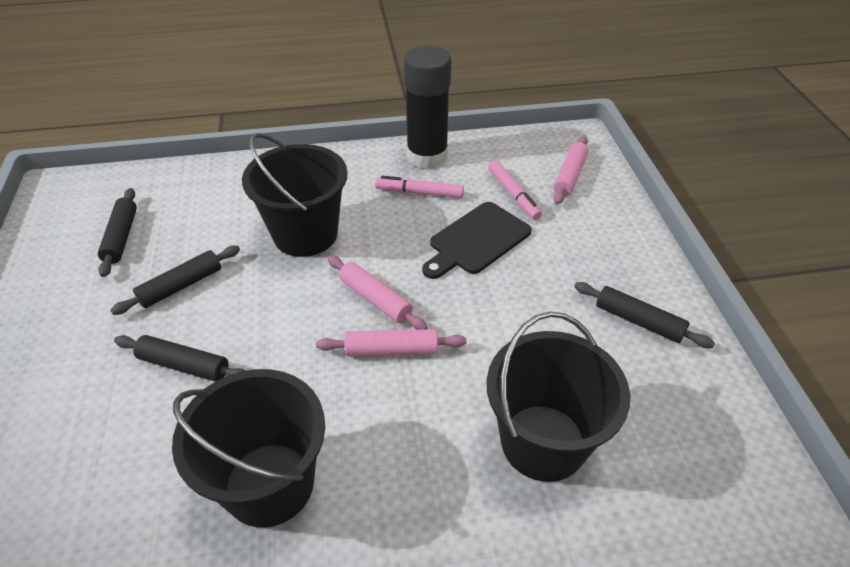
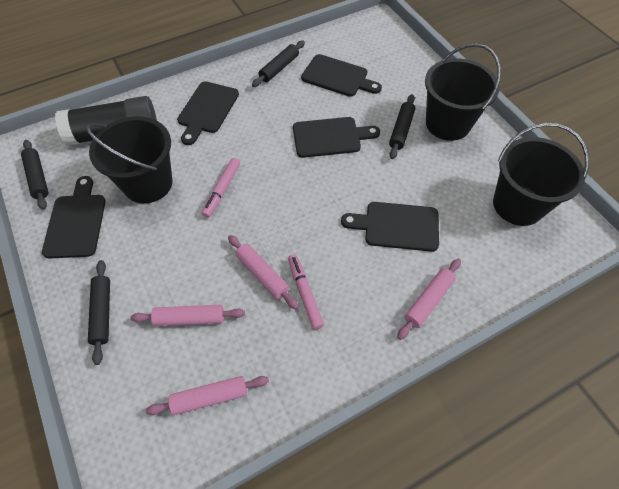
black cutting board: 1 -> 5
pink rolling pin: 3 -> 4

